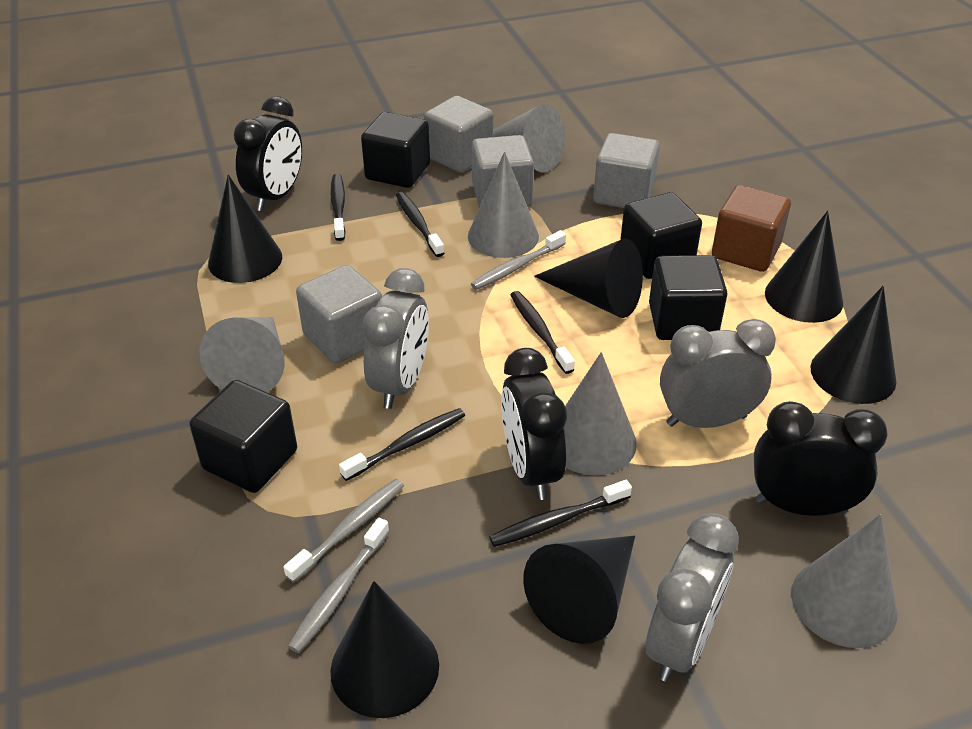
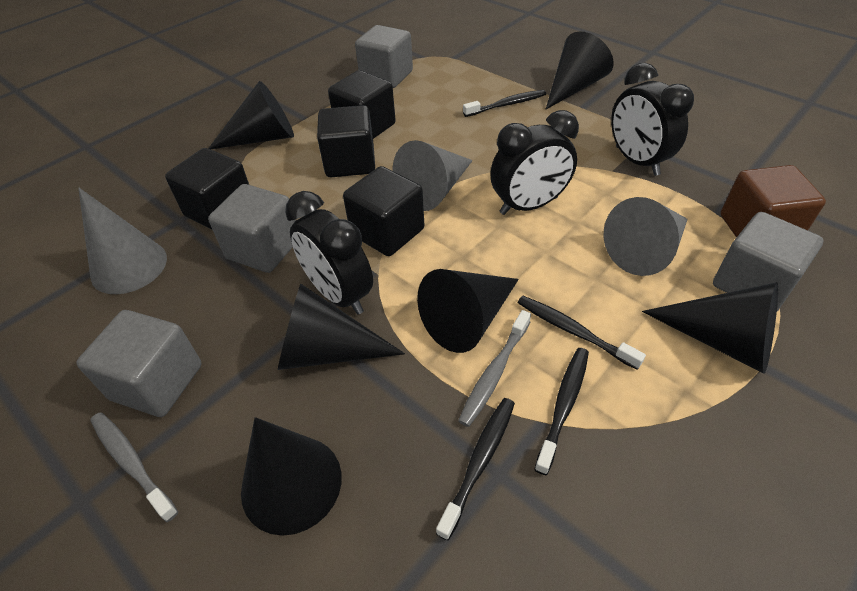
black toothbrush: 5 -> 4
grey clock: 3 -> 0
grey cone: 5 -> 3
grey toothbrush: 3 -> 2

